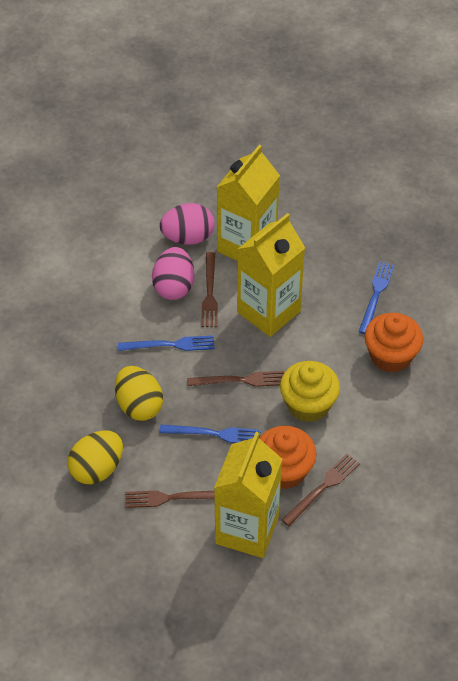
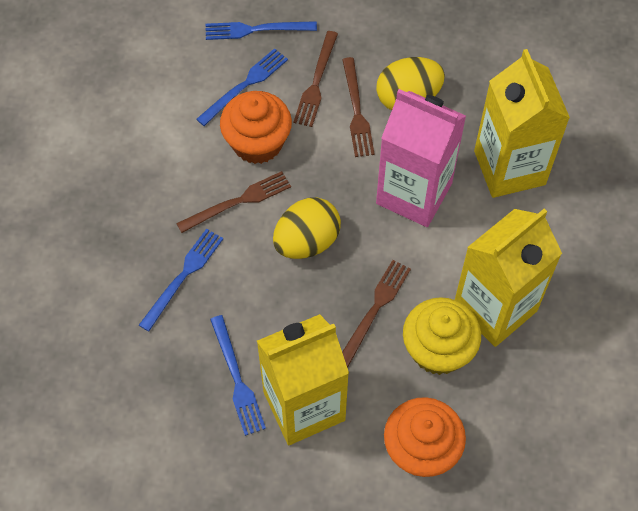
blue fork: 3 -> 4
pink carton: 0 -> 1
pink egg: 2 -> 0

